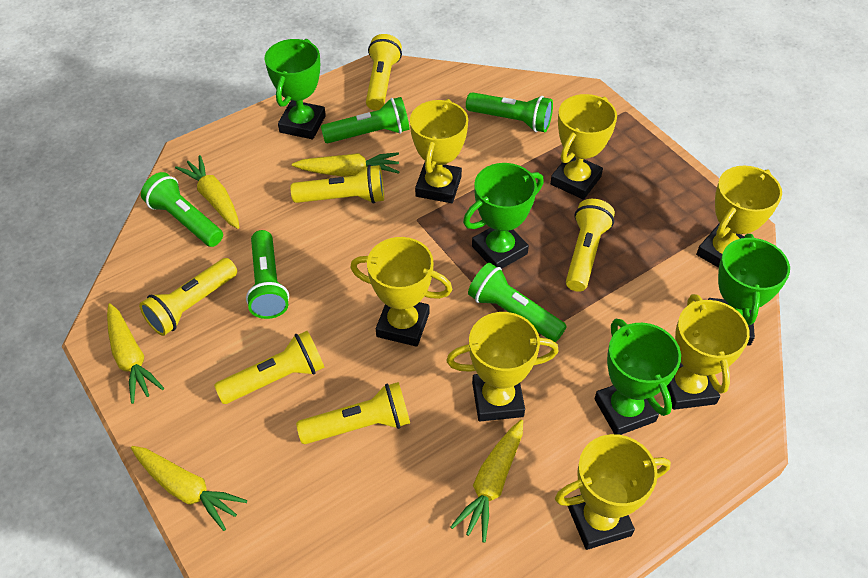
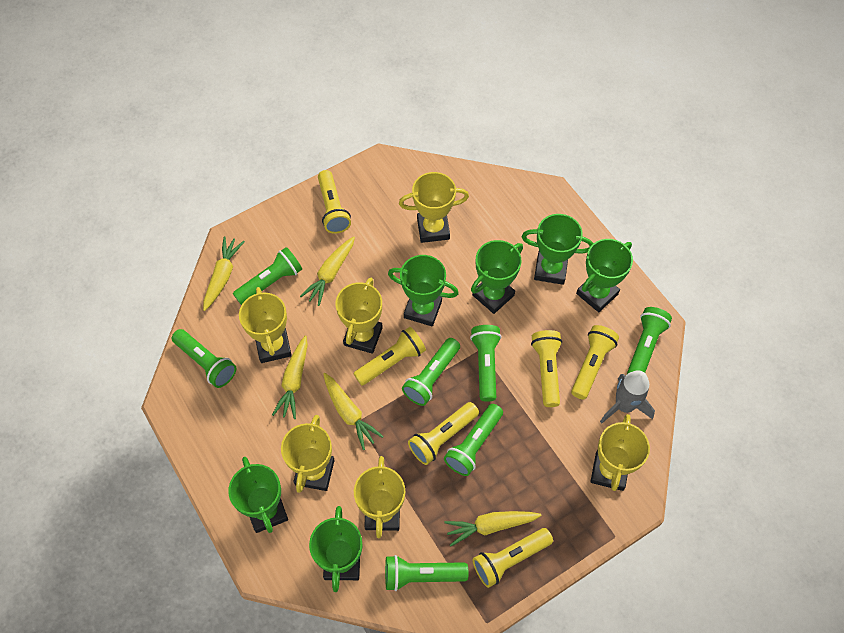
green flashlight: 5 -> 7
green trophy: 4 -> 6
grey rocket: 0 -> 1
yellow trophy: 7 -> 6

